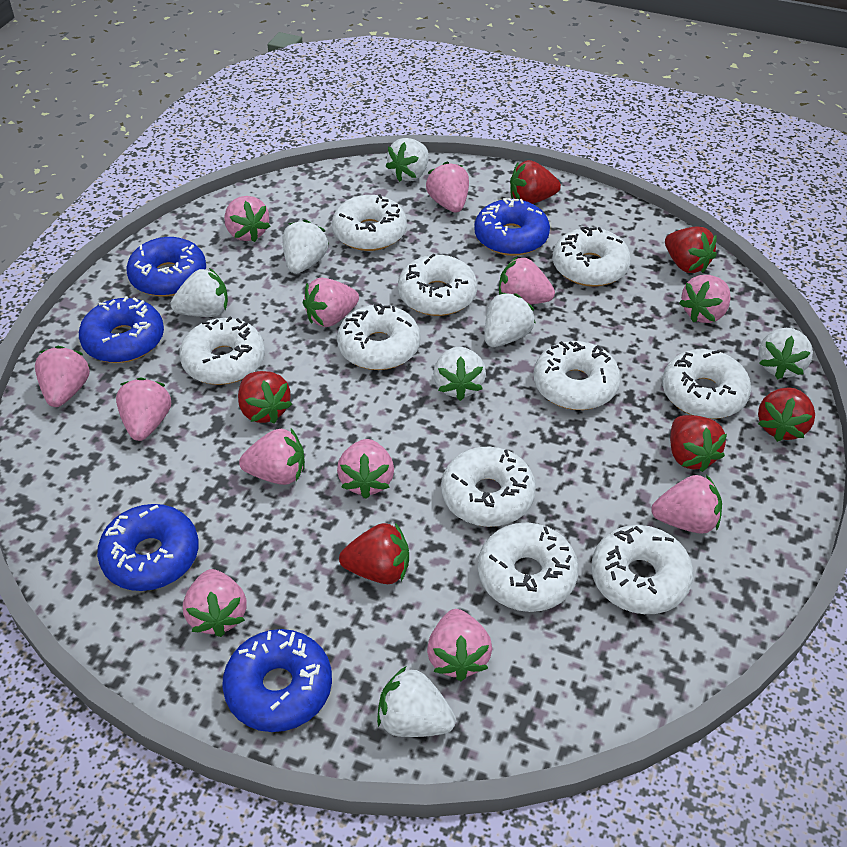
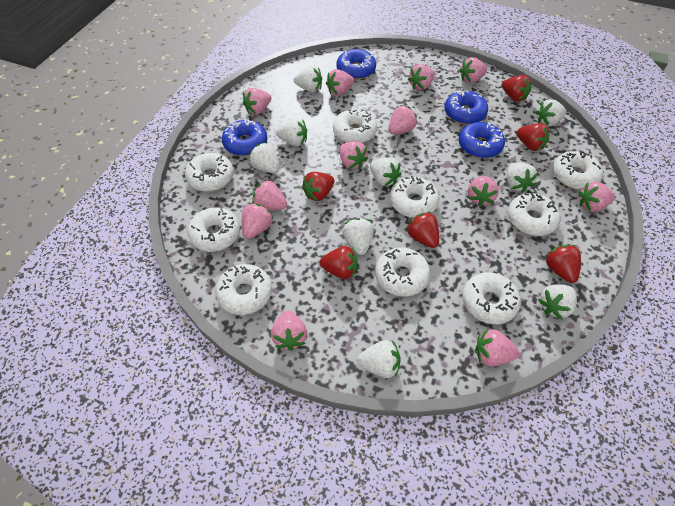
blue donut: 5 -> 4
white donut: 10 -> 9
white strawberry: 7 -> 9

